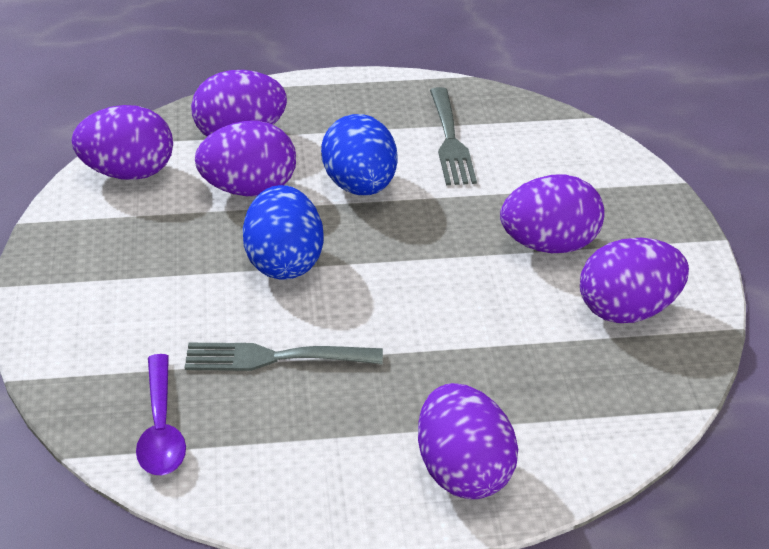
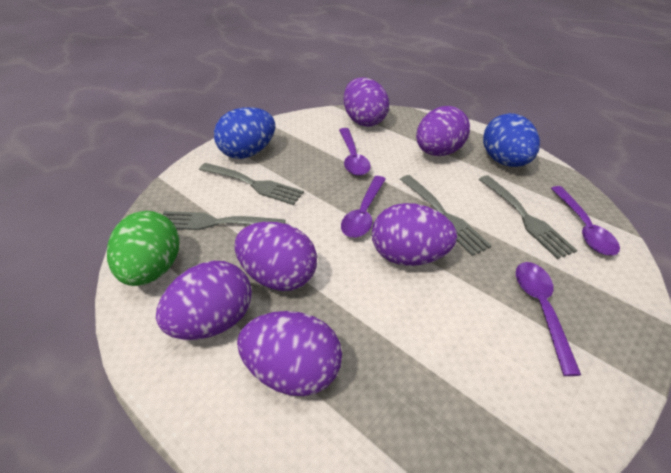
green egg: 0 -> 1
grey fork: 2 -> 4
purple spoon: 1 -> 4

